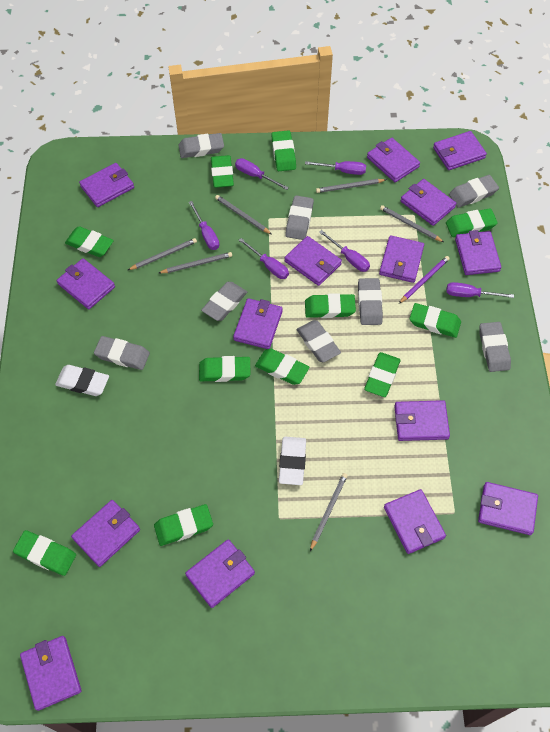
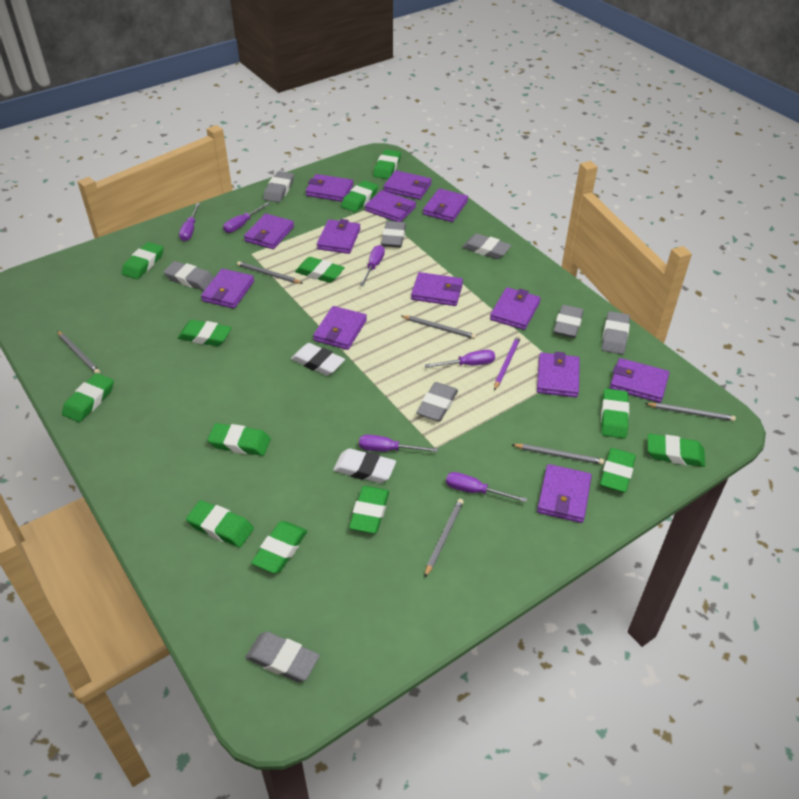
green eraser: 11 -> 13
purple wallet: 15 -> 13

